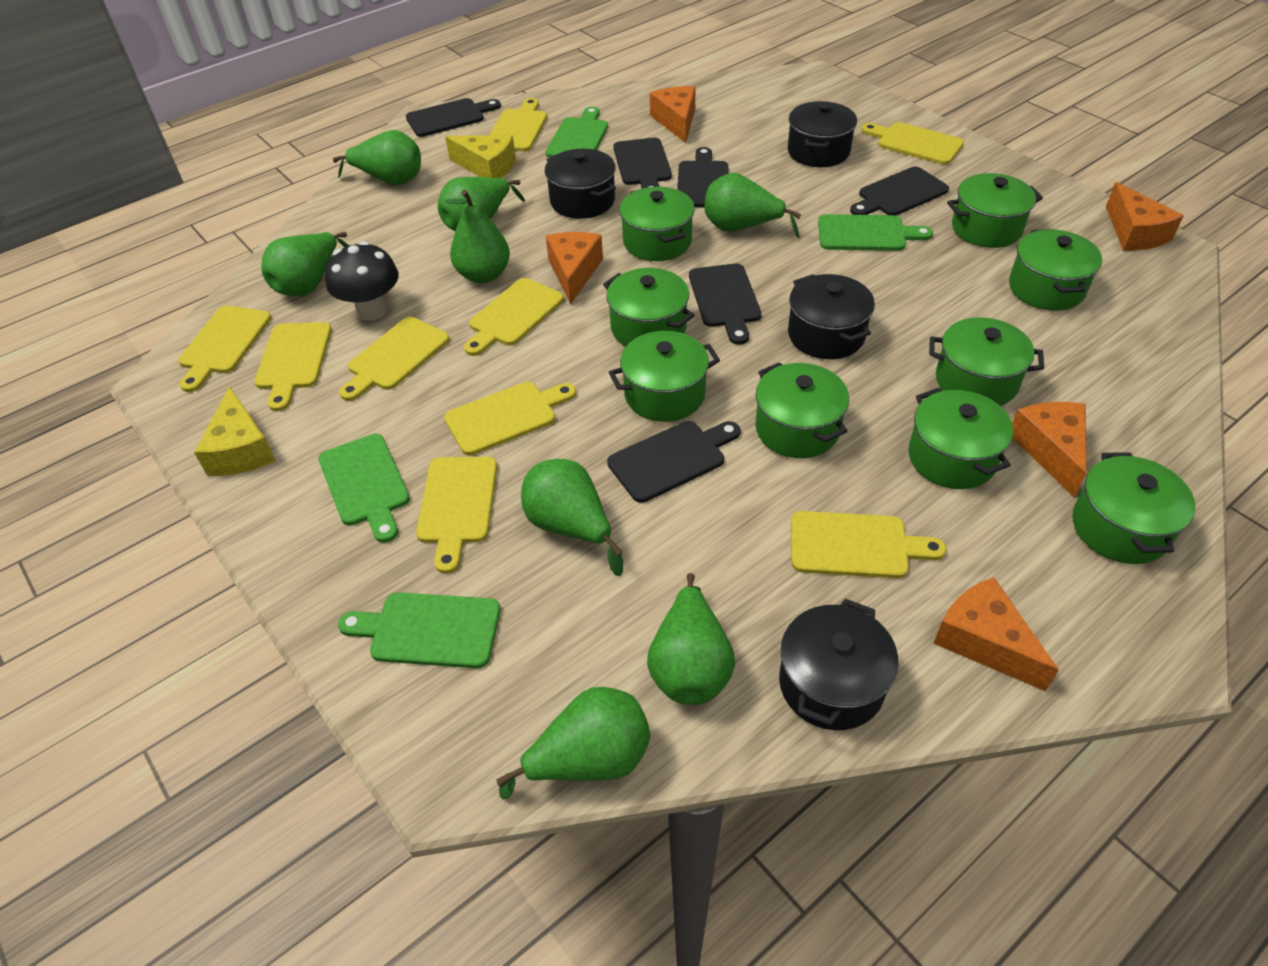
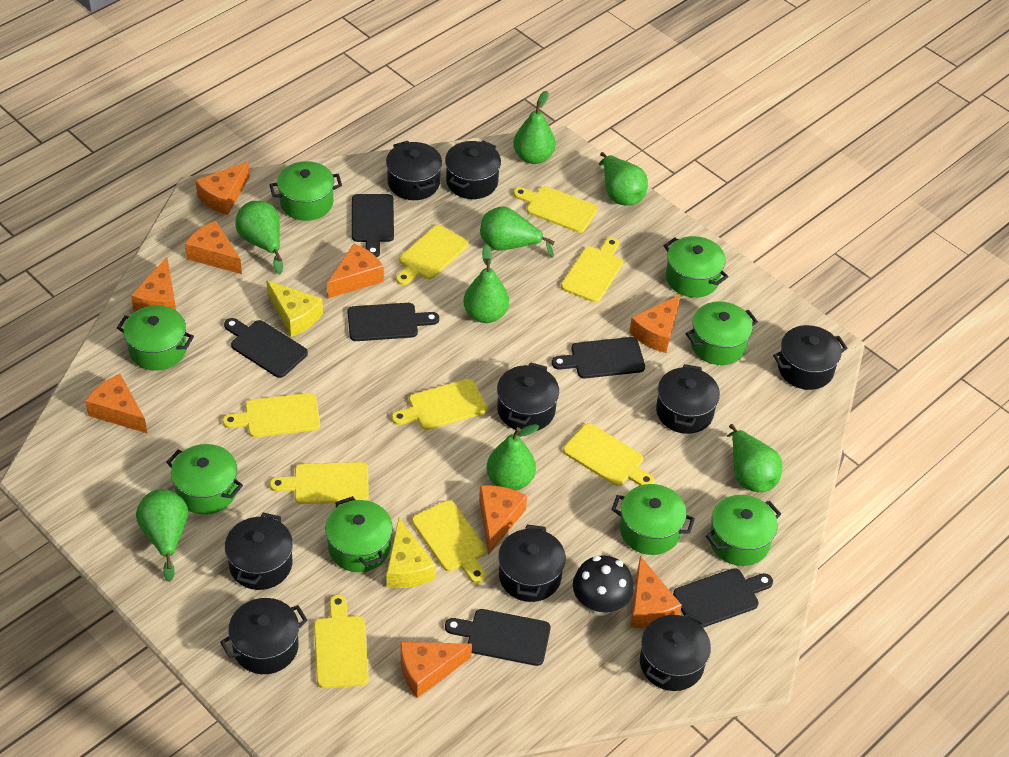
black pot: 4 -> 9
green cutting board: 4 -> 0
green pot: 9 -> 8
orange cheese: 5 -> 9

